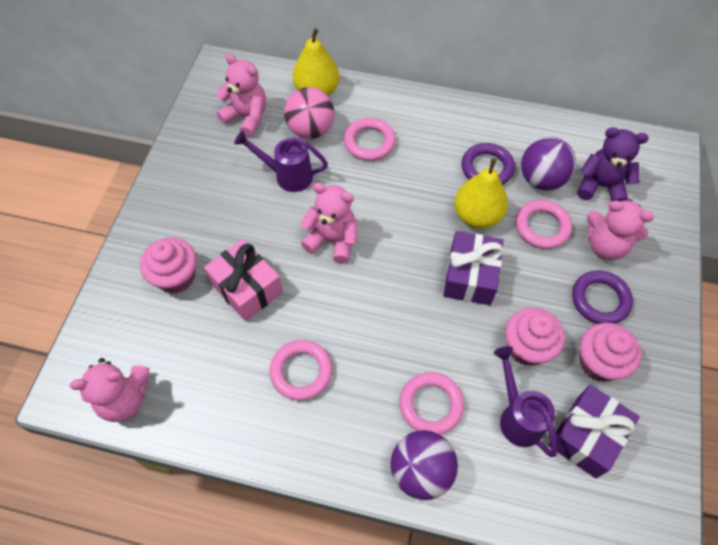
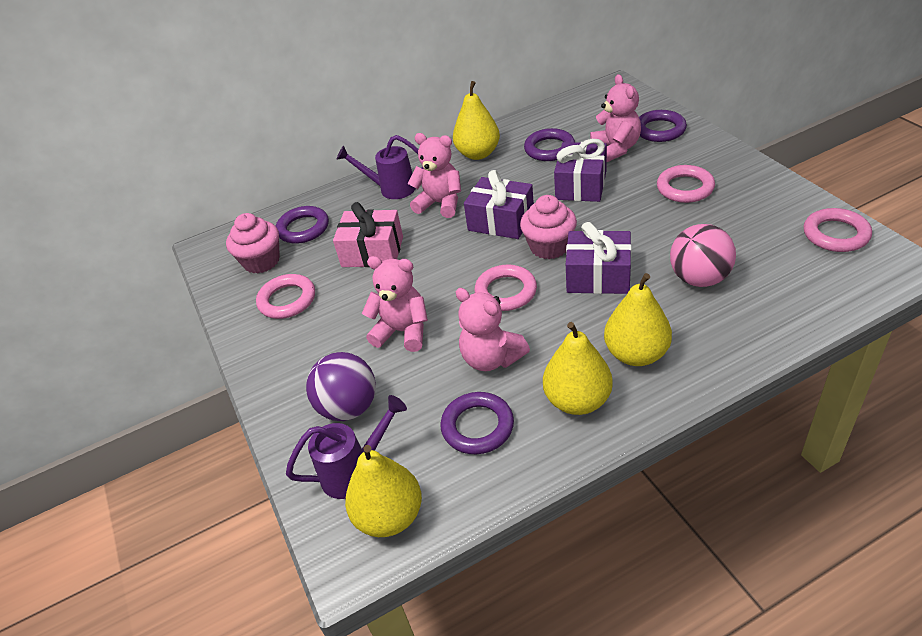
pink cupcake: 3 -> 2
purple ball: 2 -> 1
purple gift: 2 -> 3
purple ring: 2 -> 4
purple teddy bear: 1 -> 0
yellow pear: 2 -> 4

